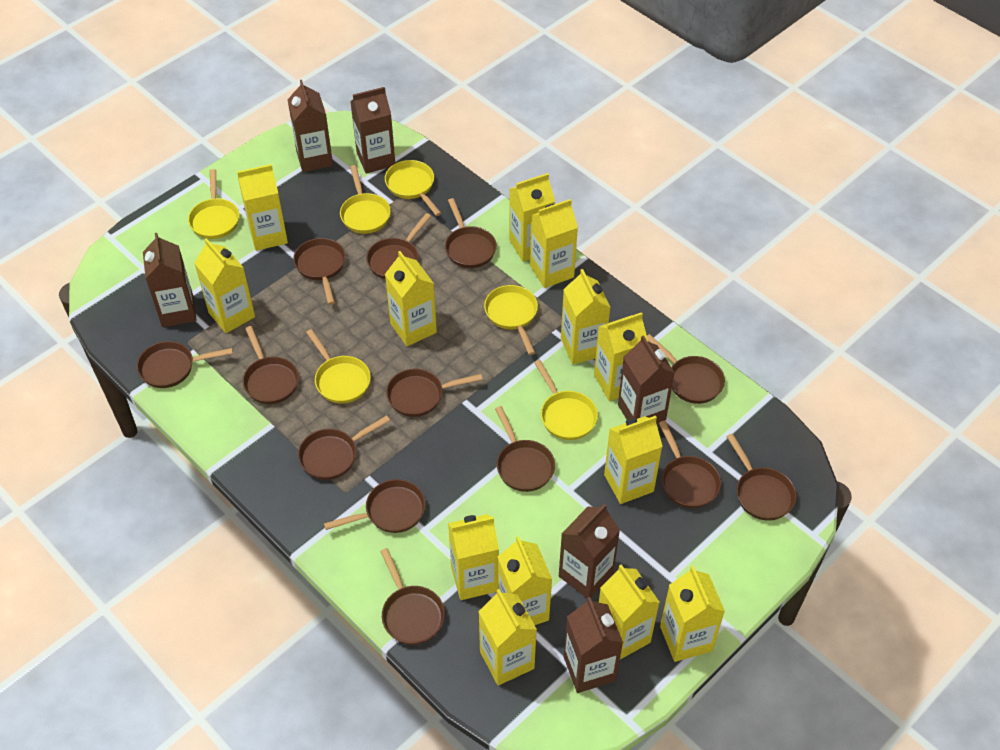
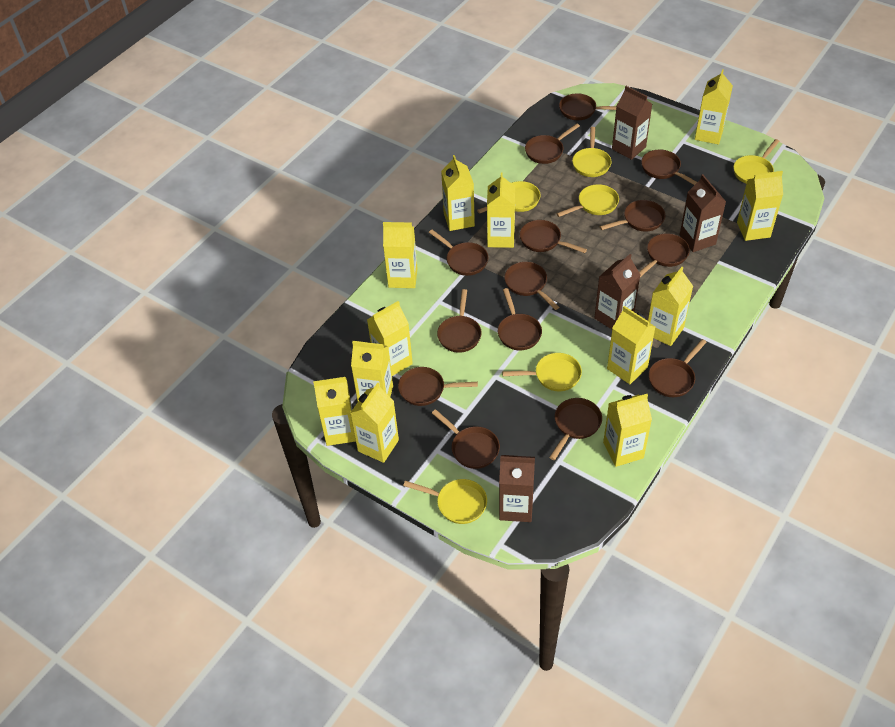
brown carton: 6 -> 4
brown pan: 13 -> 14
yellow carton: 13 -> 12

